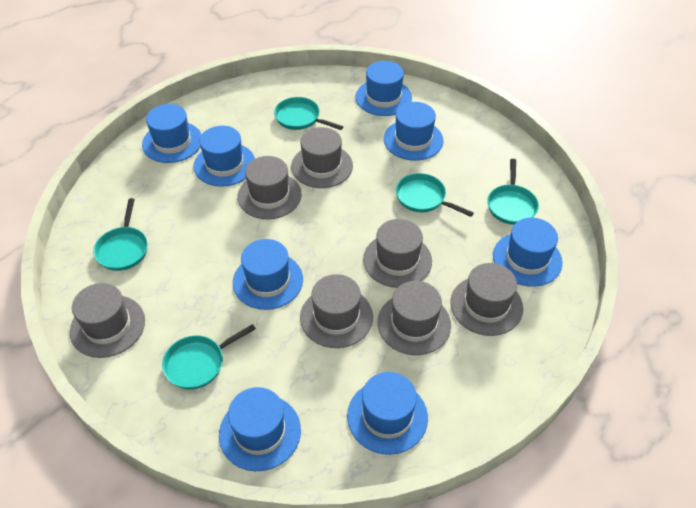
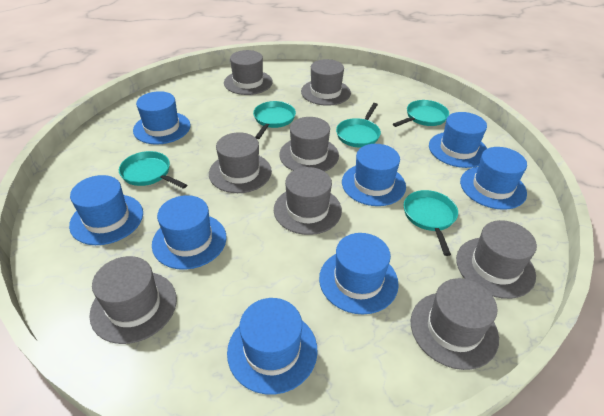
grey hat: 7 -> 8

